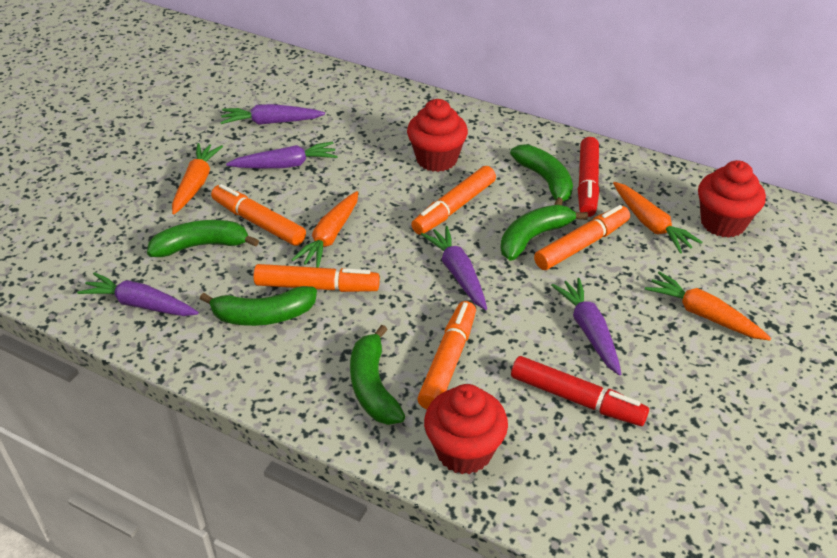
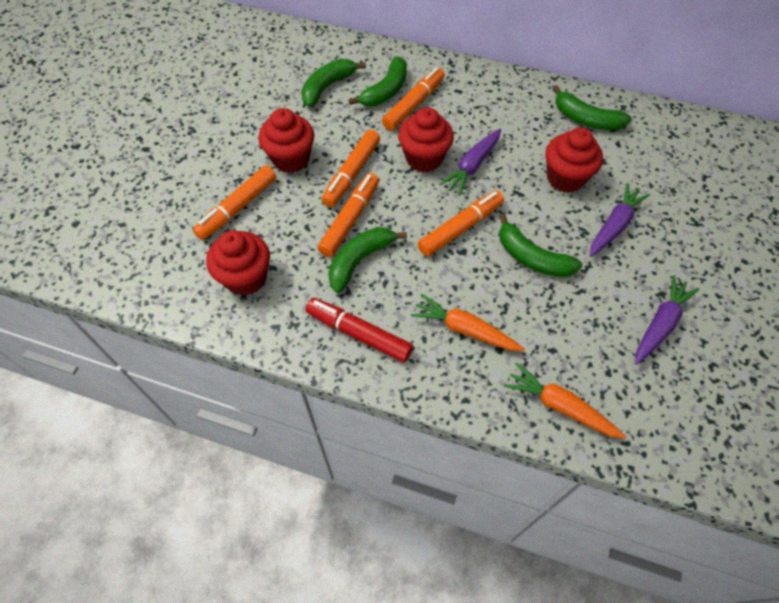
orange carrot: 4 -> 2
purple carrot: 5 -> 3
red cupcake: 3 -> 4
red marker: 2 -> 1

